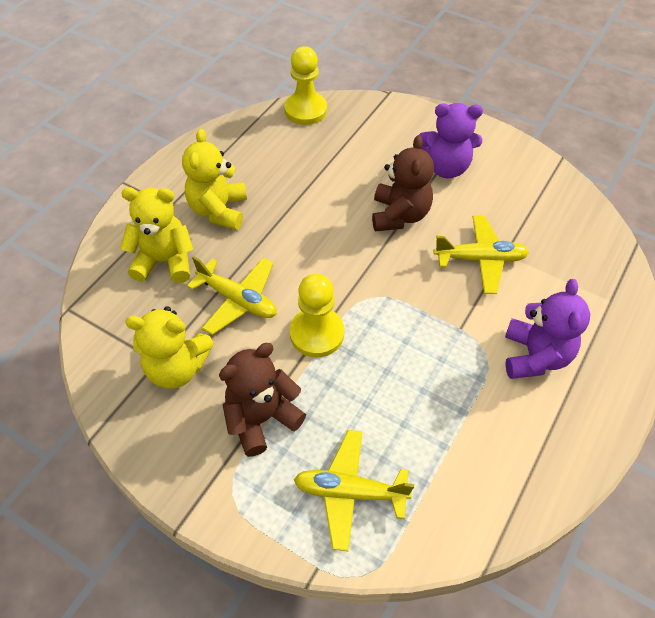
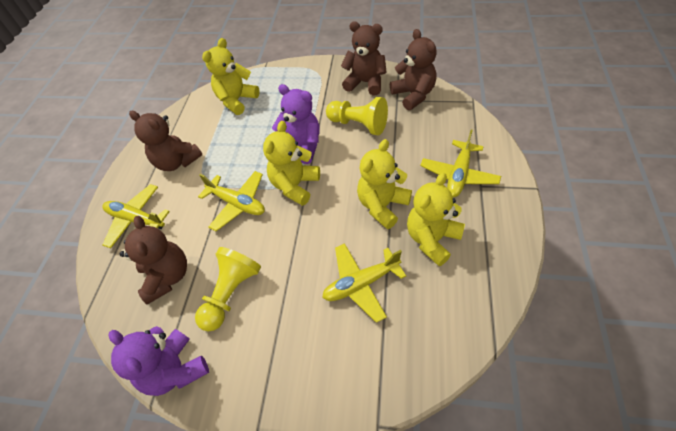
brown teddy bear: 2 -> 4
yellow plane: 3 -> 4
yellow teddy bear: 3 -> 4

